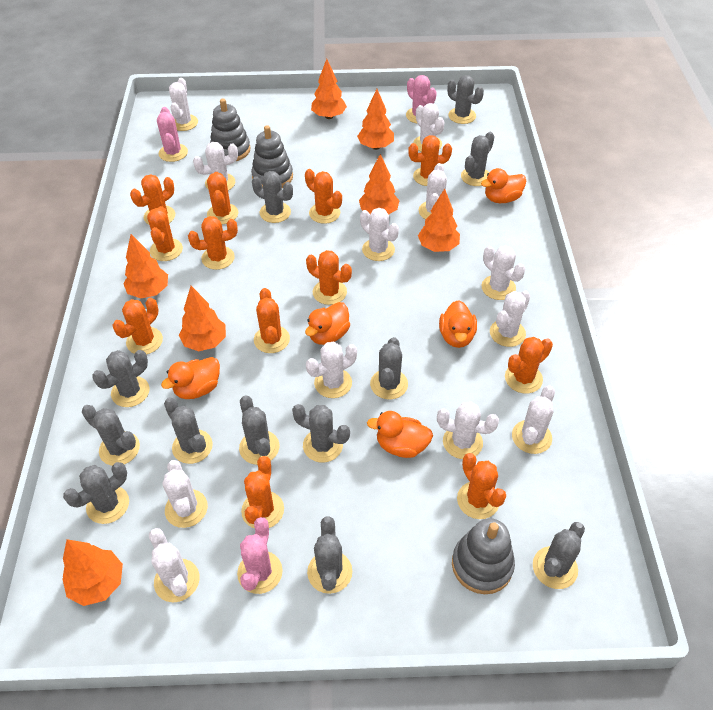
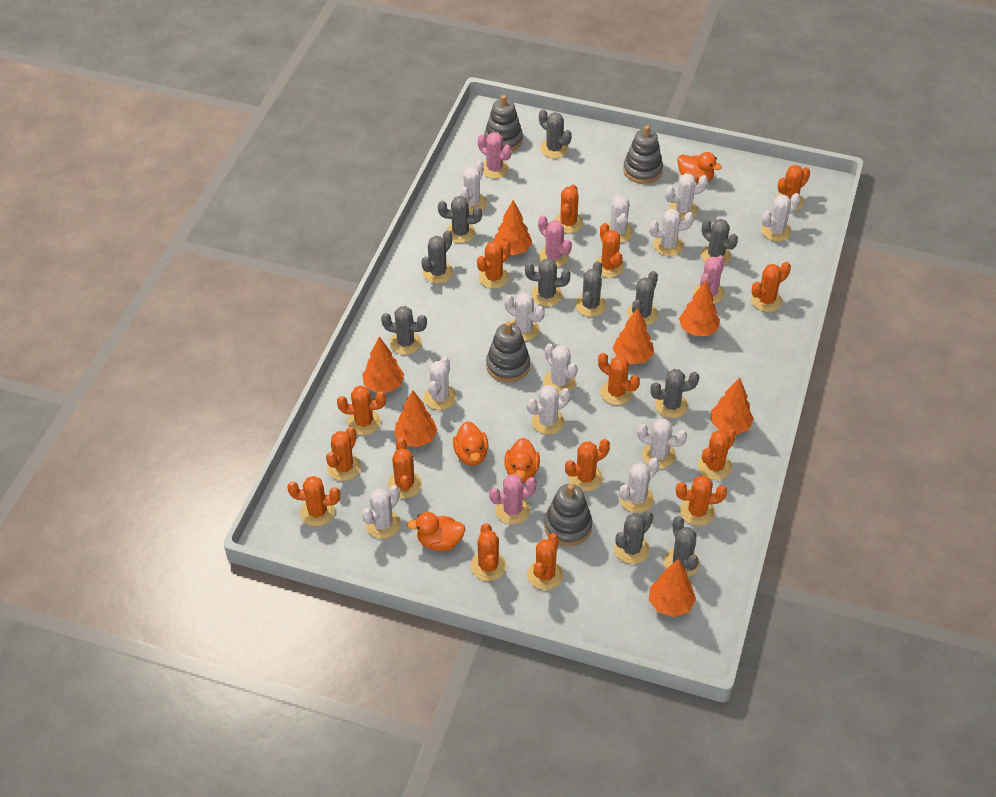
grey cactus: 12 -> 11
grey stacking toy: 3 -> 4
orange cactus: 12 -> 15
orange duck: 5 -> 4
pink cactus: 3 -> 4

